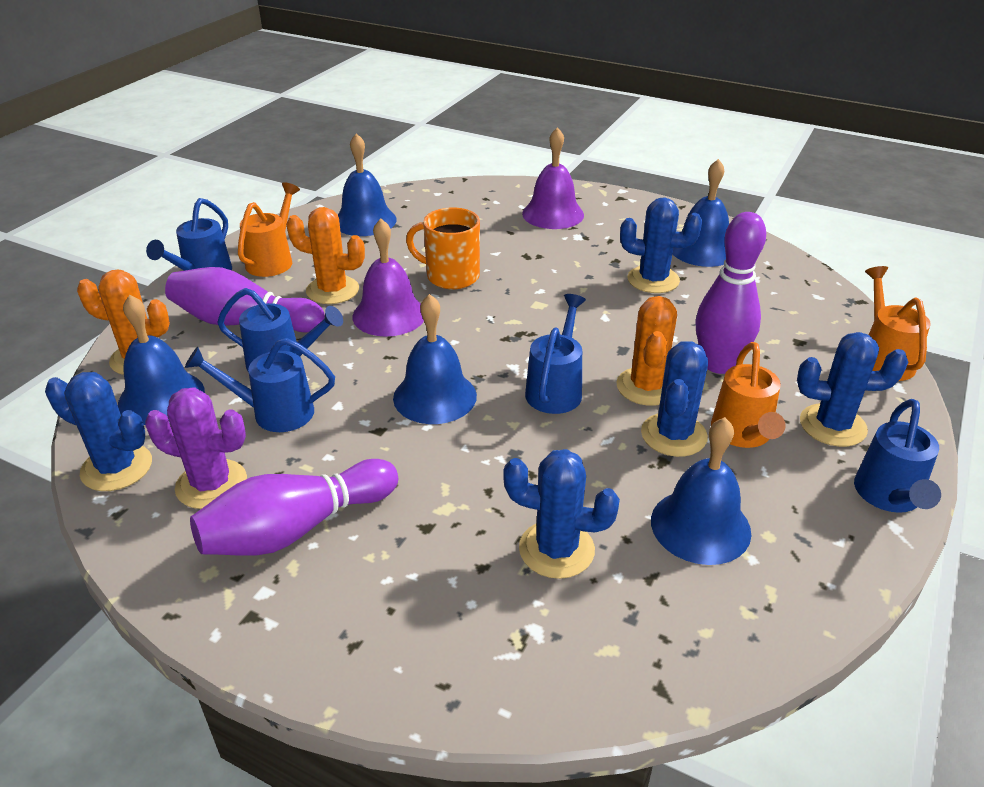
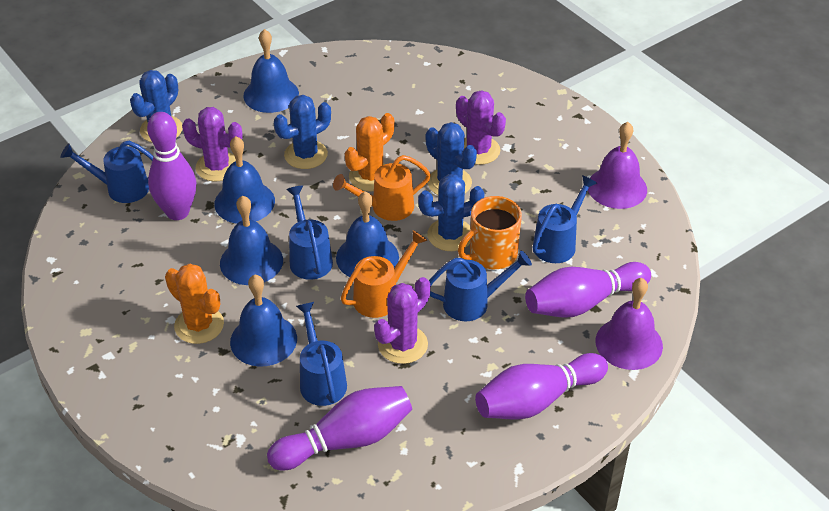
blue cactus: 5 -> 4
orange cactus: 3 -> 2
orange watering can: 3 -> 2
purple bowling pin: 3 -> 4
purple cactus: 1 -> 3

